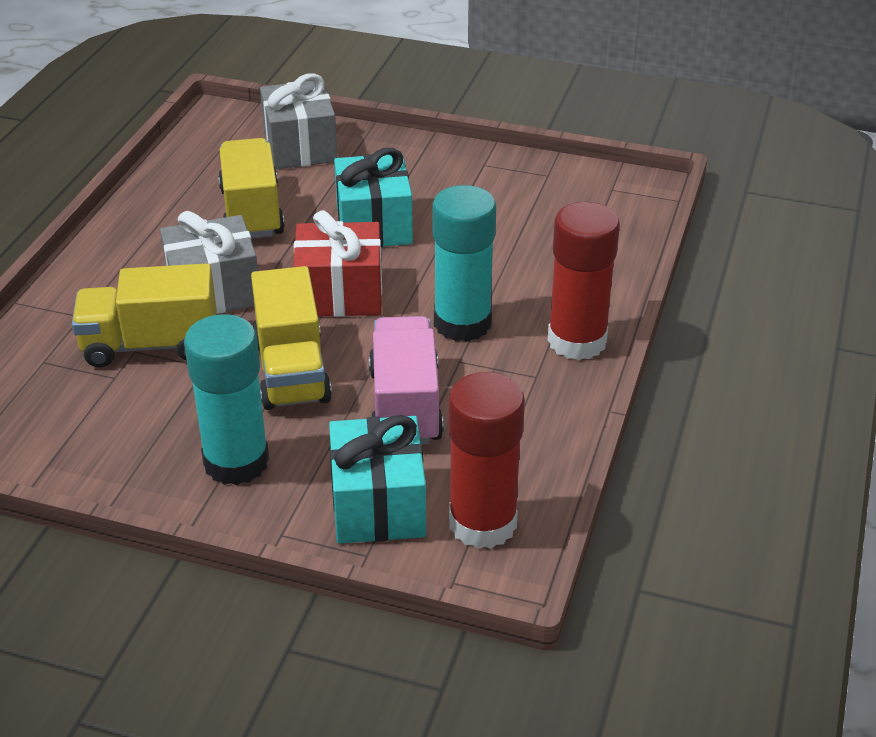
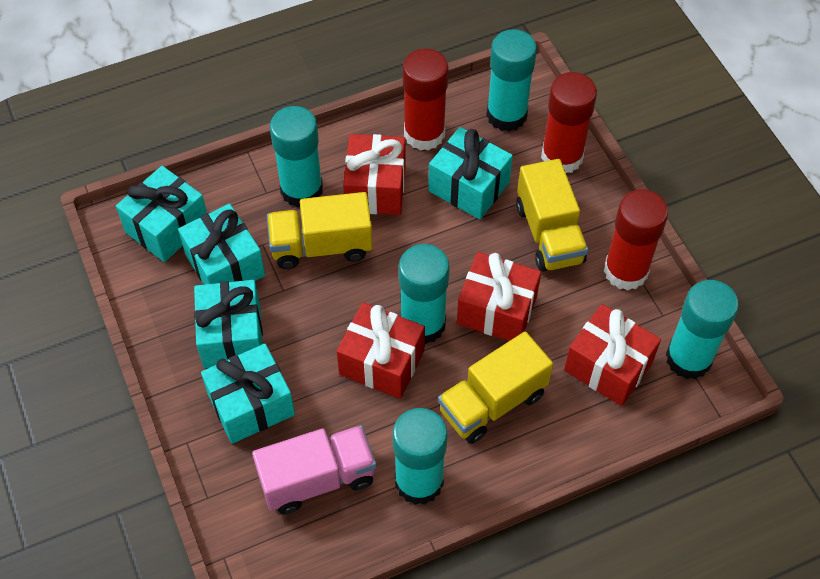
grey gift: 2 -> 0
red gift: 1 -> 4
red glue stick: 2 -> 3
turquoise gift: 2 -> 5
turquoise glue stick: 2 -> 5

